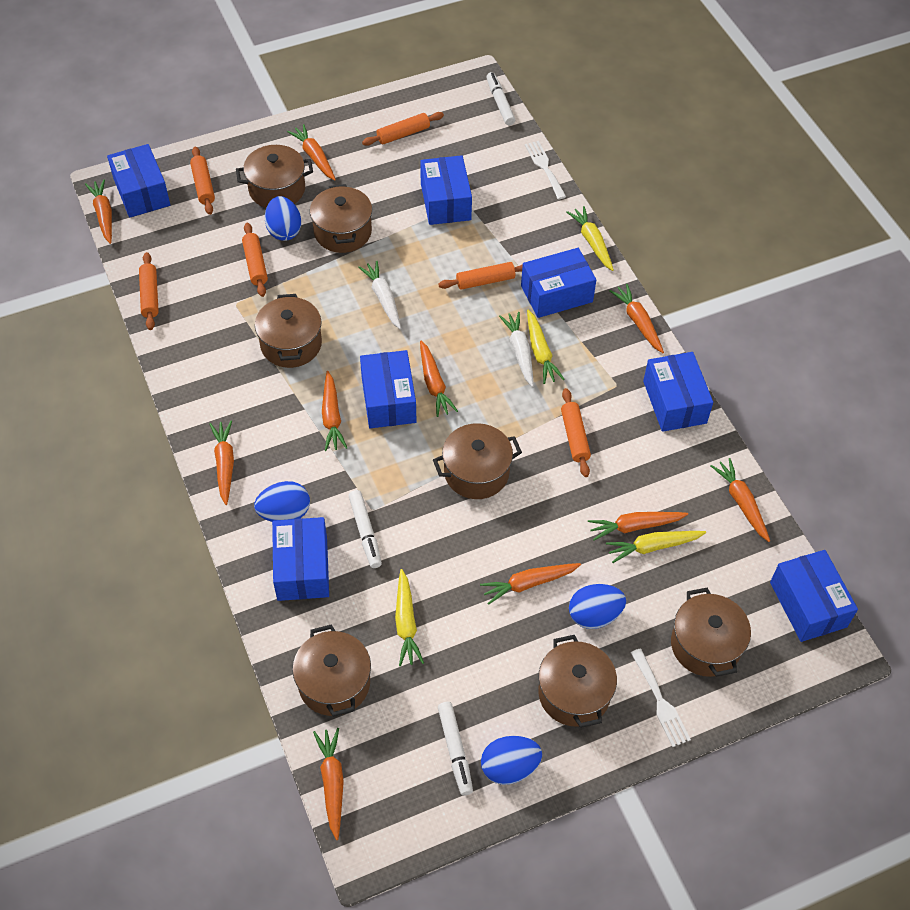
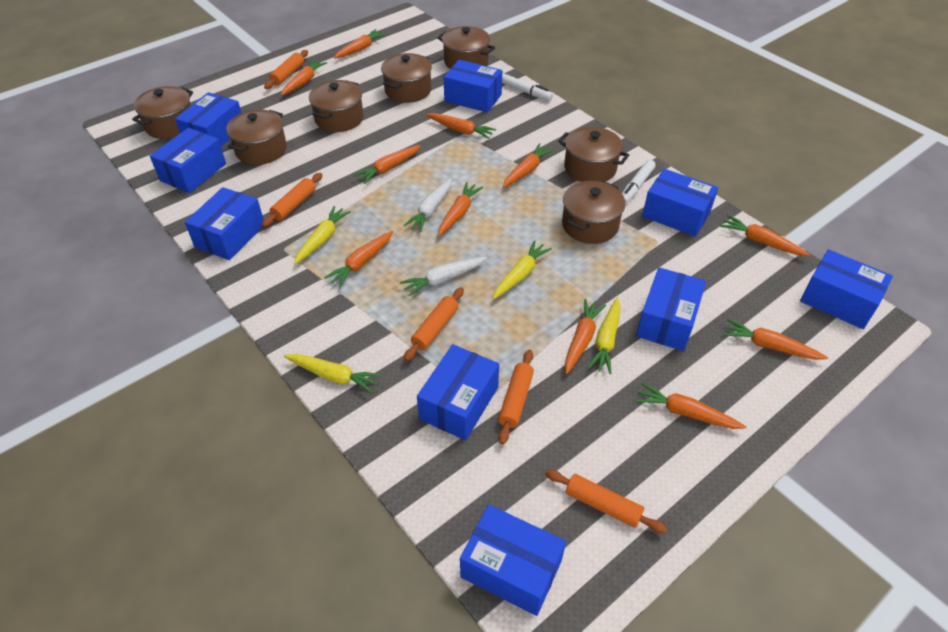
blue box: 7 -> 9
blue egg: 4 -> 0
orange carrot: 10 -> 11
orange rolling pin: 6 -> 5
white fork: 2 -> 0
white marker: 3 -> 2

